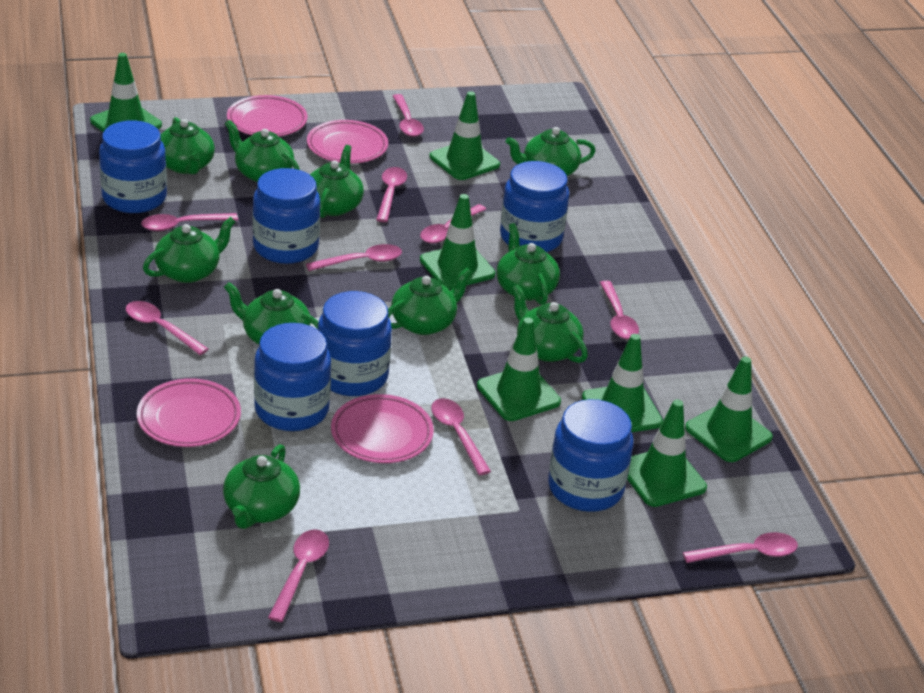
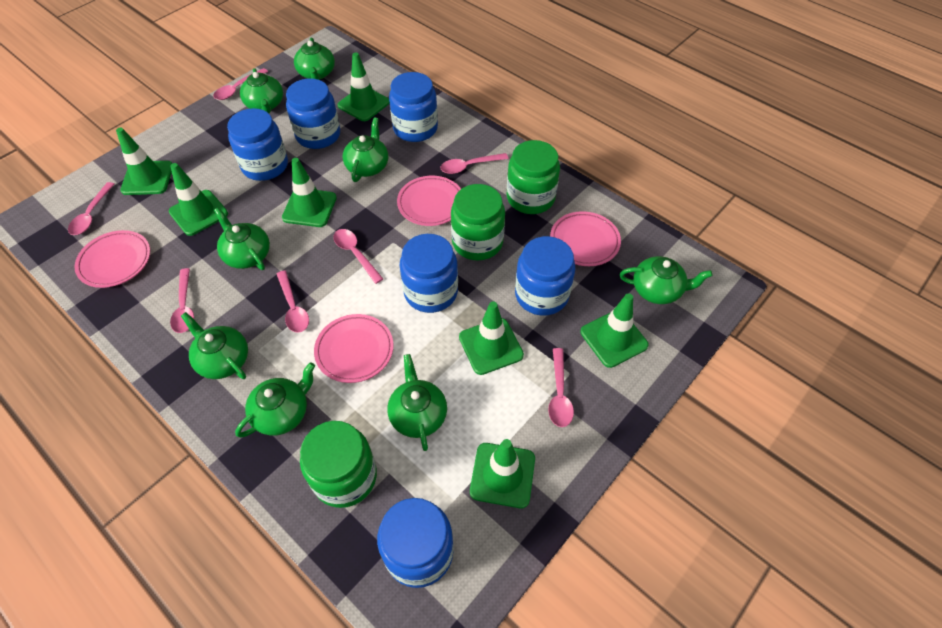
green jar: 0 -> 3
green teapot: 10 -> 8
pink spoon: 10 -> 7

